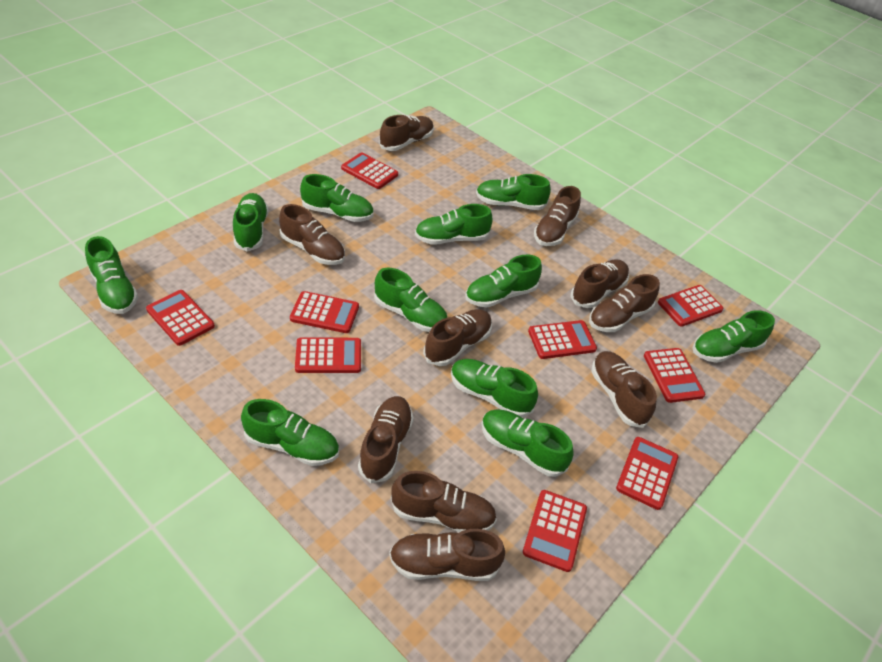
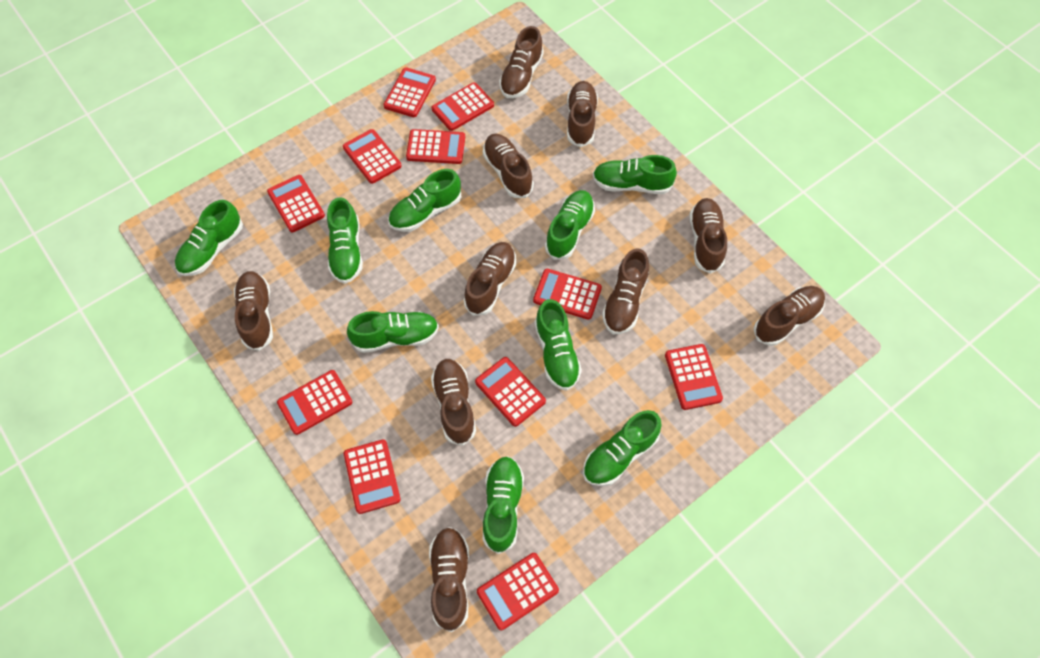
green shoe: 11 -> 9
red calculator: 9 -> 11

